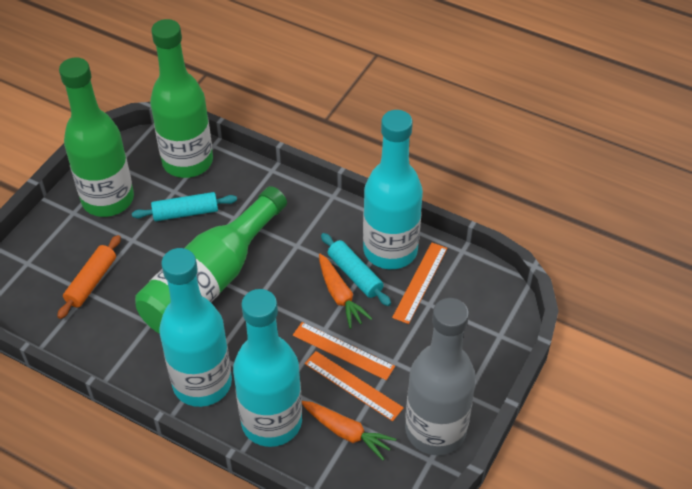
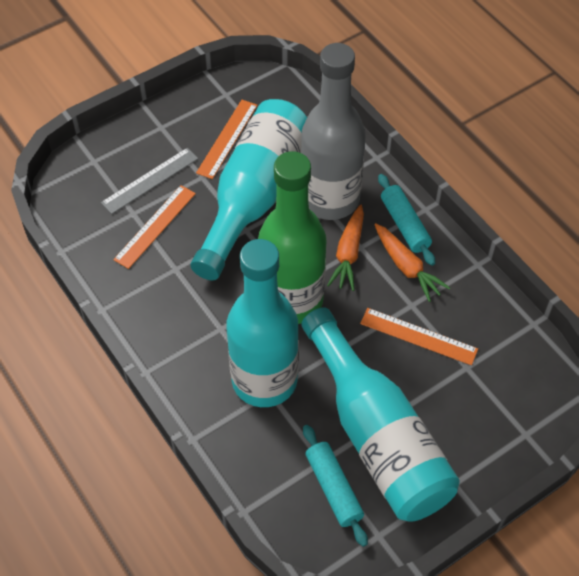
green bottle: 3 -> 1
grey ruler: 0 -> 1
orange rolling pin: 1 -> 0

